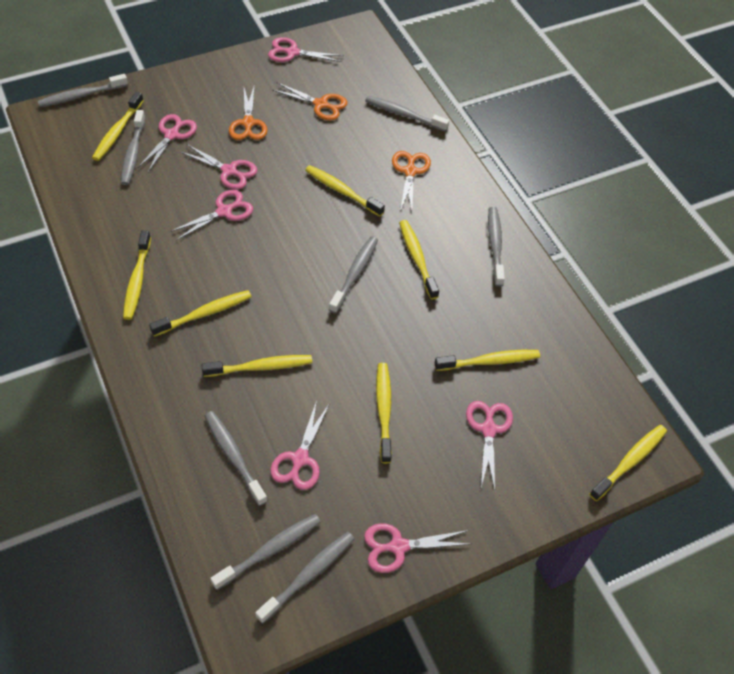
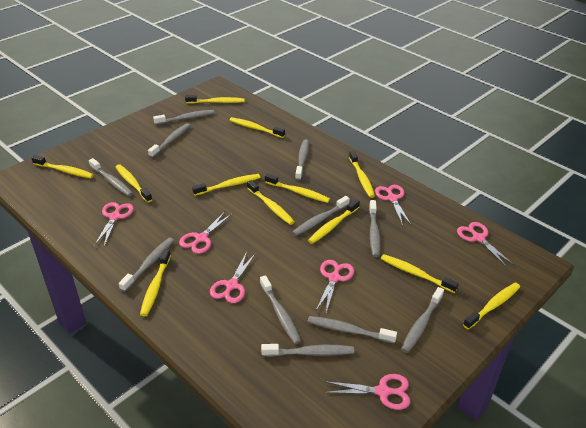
grey toothbrush: 8 -> 11
orange scissors: 3 -> 0
yellow toothbrush: 9 -> 12

